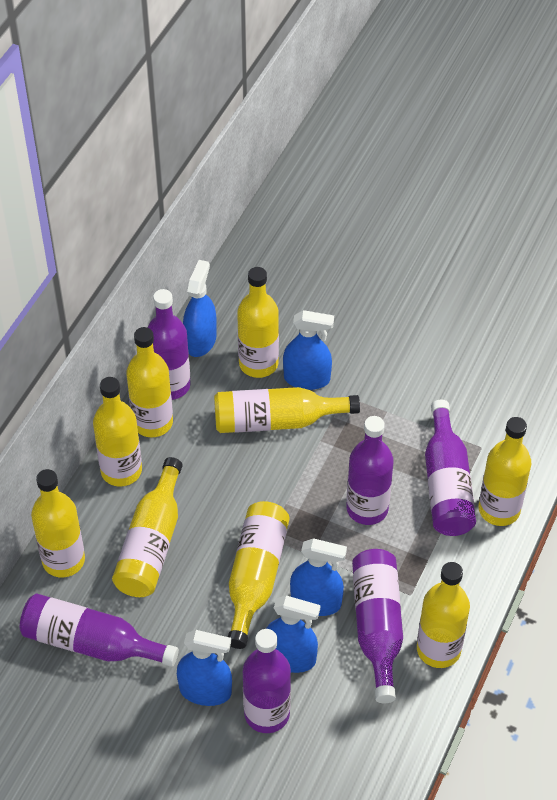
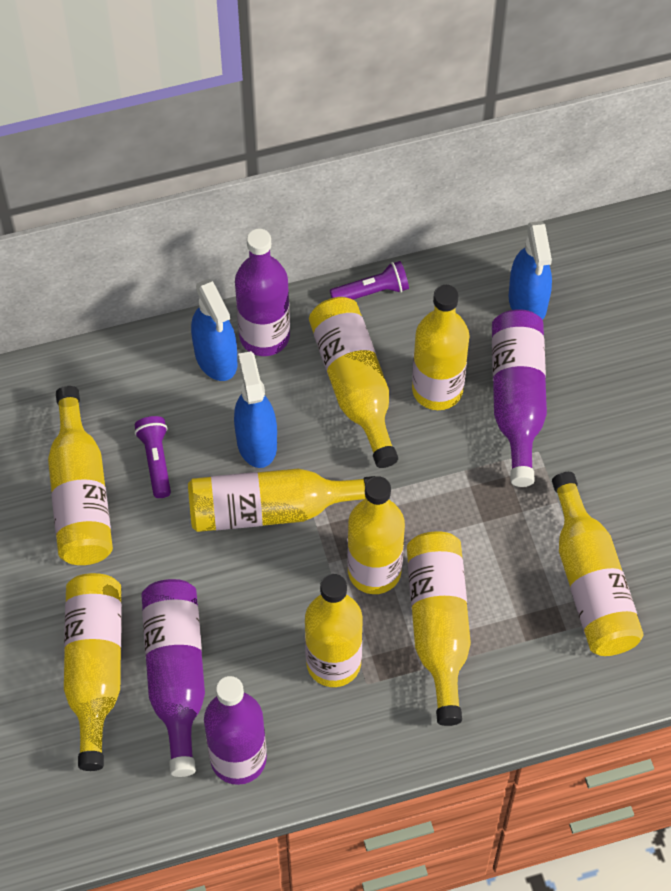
blue spray bottle: 5 -> 3
purple bottle: 6 -> 4
purple flashlight: 0 -> 2

